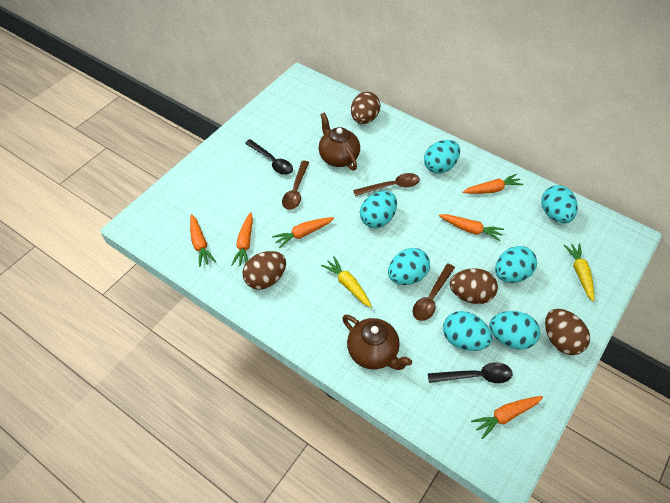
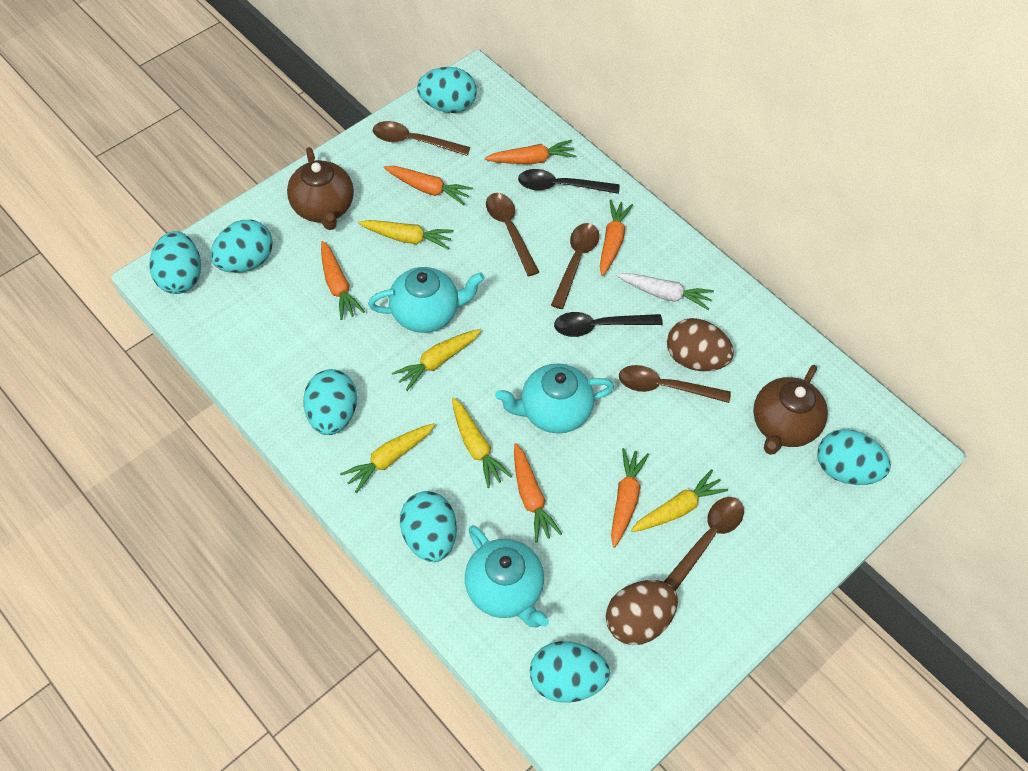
brown egg: 4 -> 2
brown spoon: 3 -> 5
turquoise teapot: 0 -> 3
white carrot: 0 -> 1
yellow carrot: 2 -> 5

